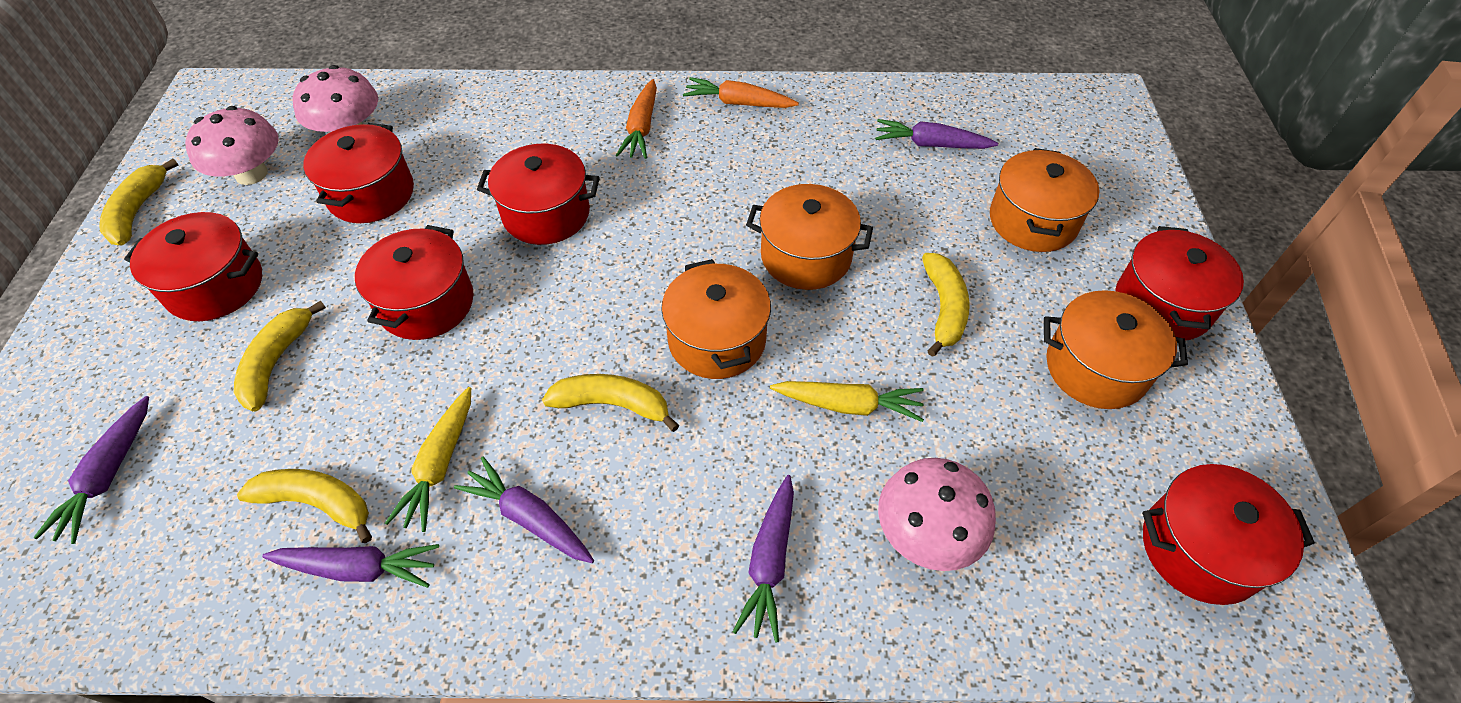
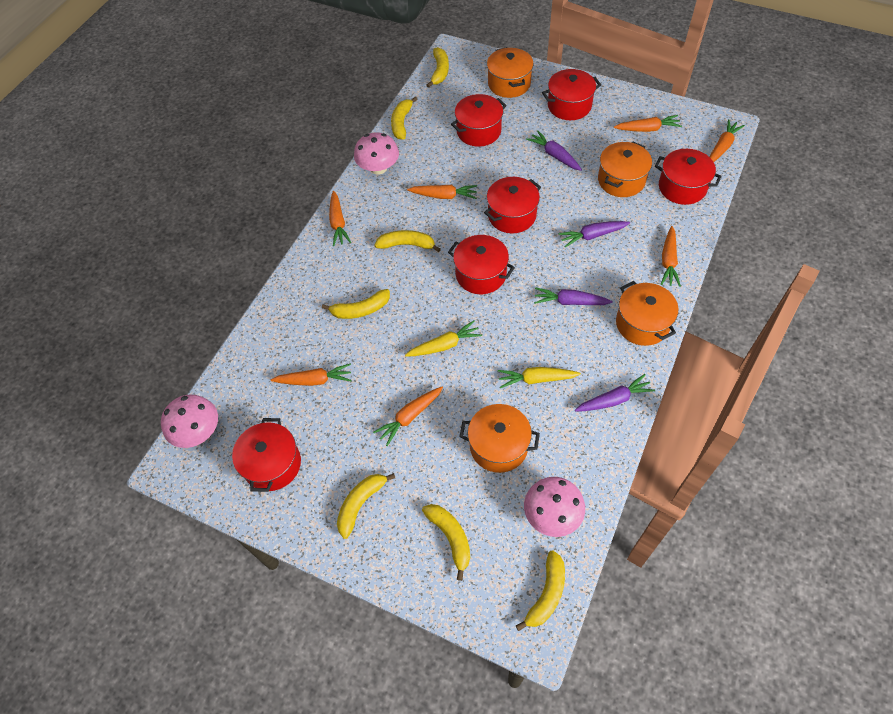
orange carrot: 2 -> 7
purple carrot: 5 -> 4
yellow banana: 5 -> 7

